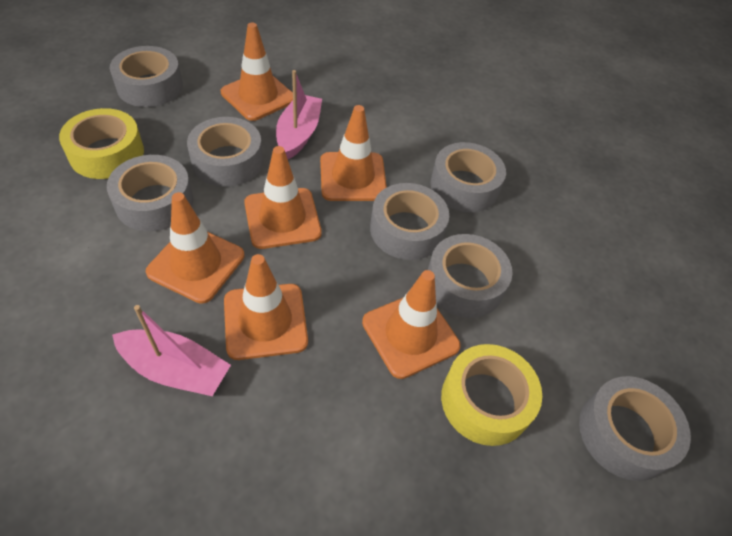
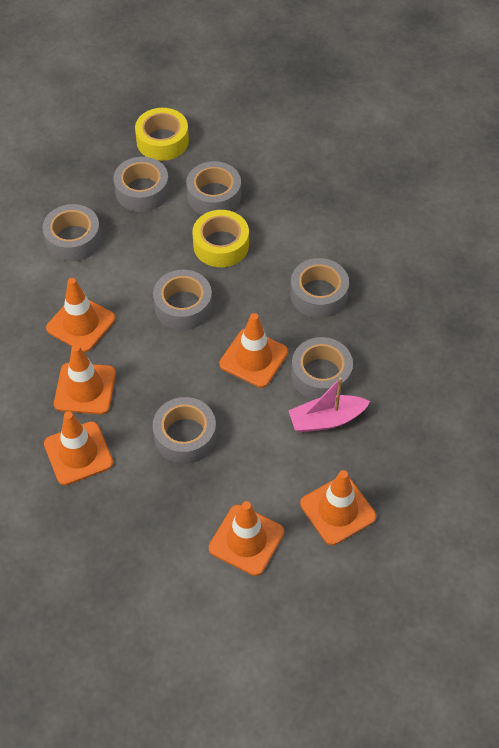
pink boat: 2 -> 1

